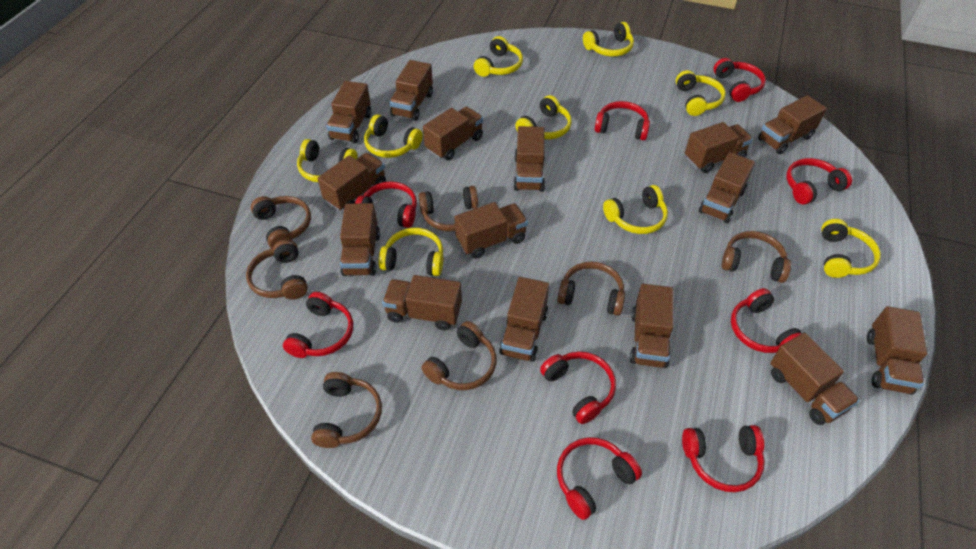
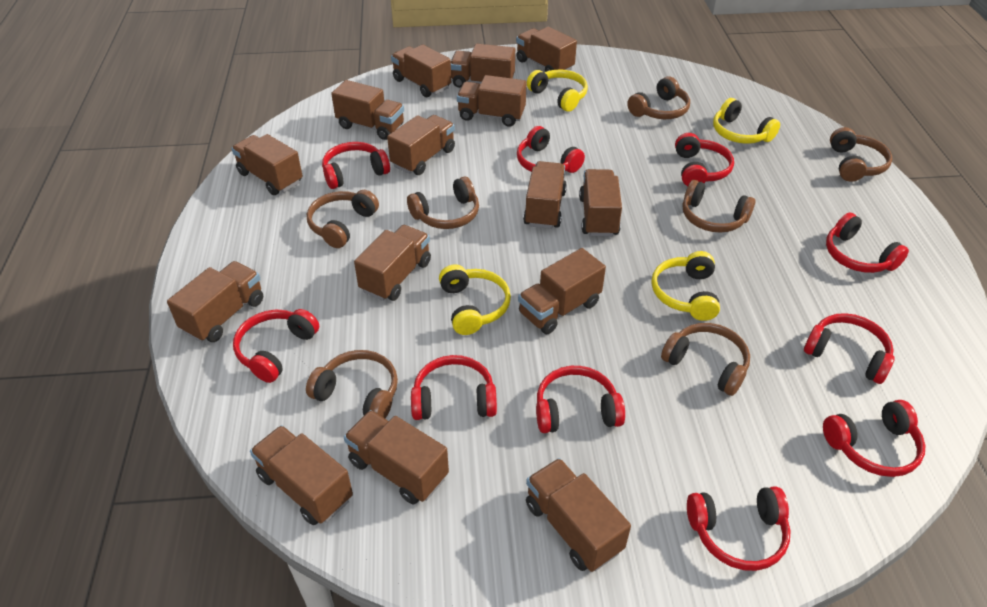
red headphones: 9 -> 10
yellow headphones: 9 -> 4

